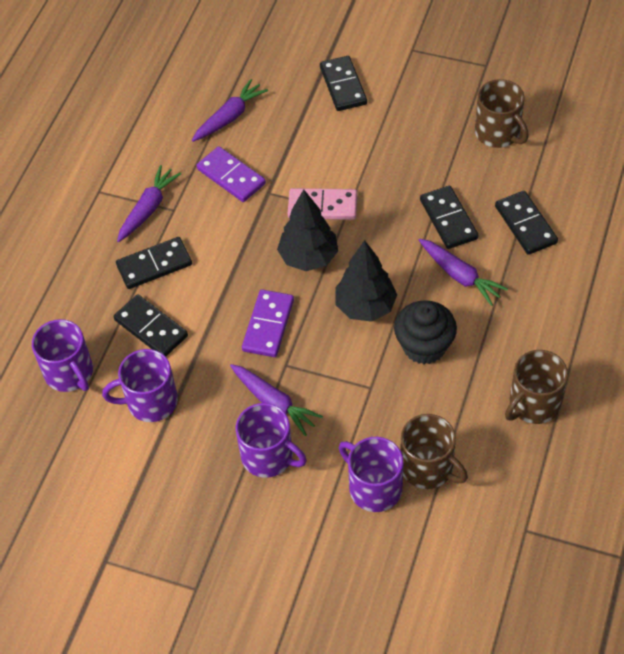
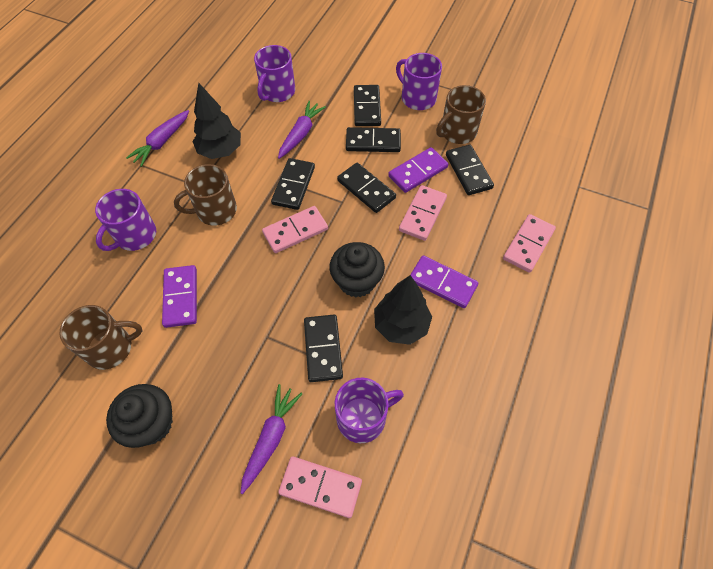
black cupcake: 1 -> 2
black domino: 5 -> 6
pink domino: 1 -> 4
purple carrot: 4 -> 3
purple domino: 2 -> 3

